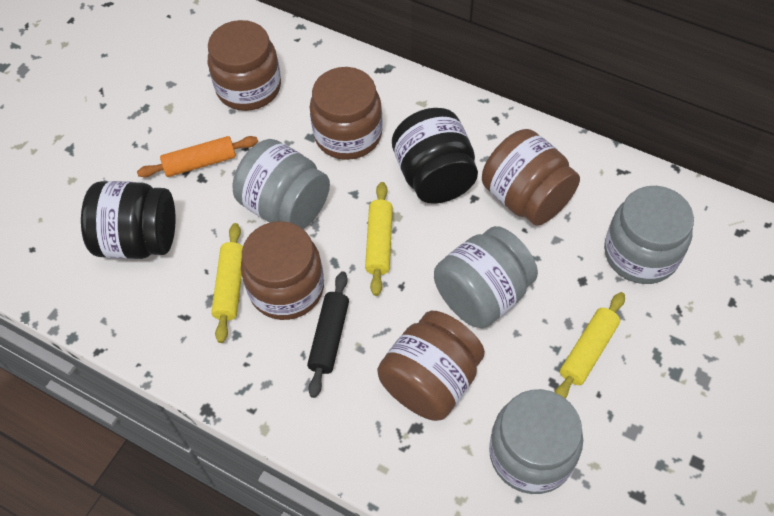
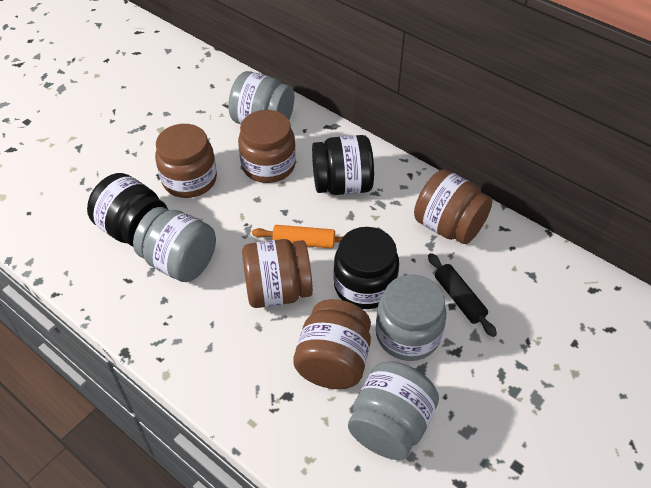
black jar: 2 -> 3
yellow rolling pin: 3 -> 0

